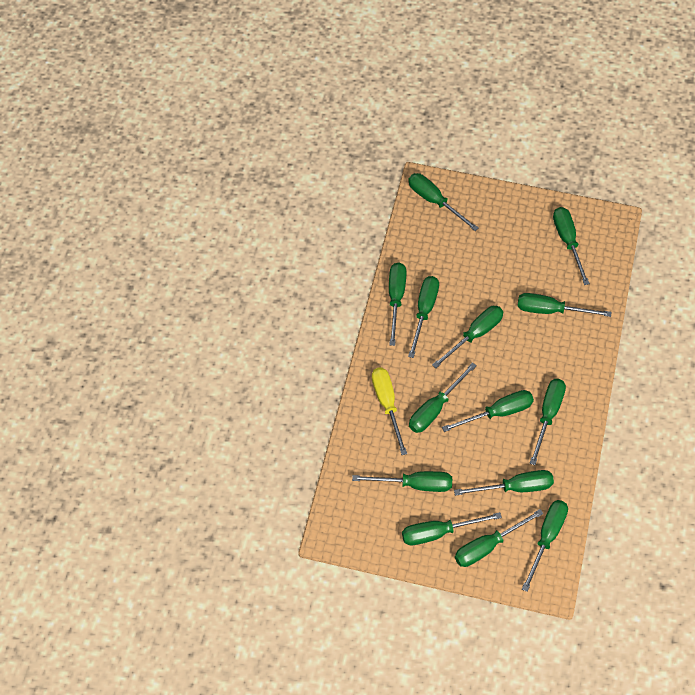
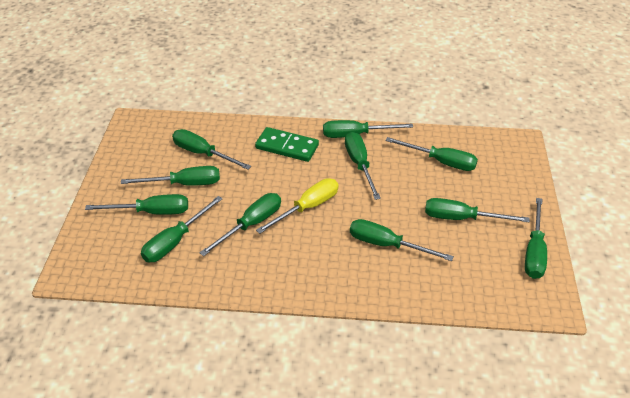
green domino: 0 -> 1
green screwdriver: 14 -> 11

